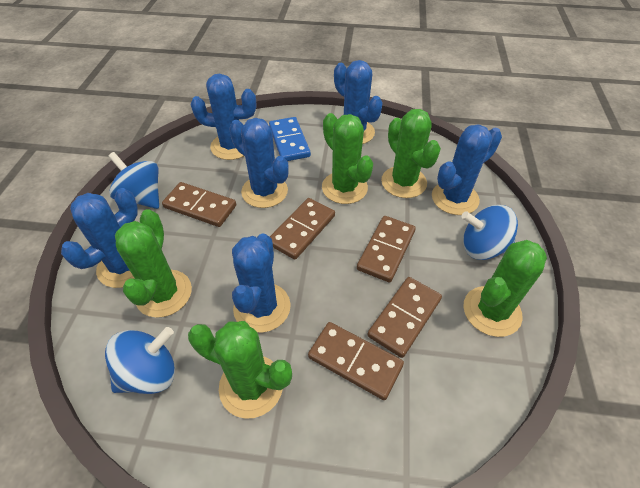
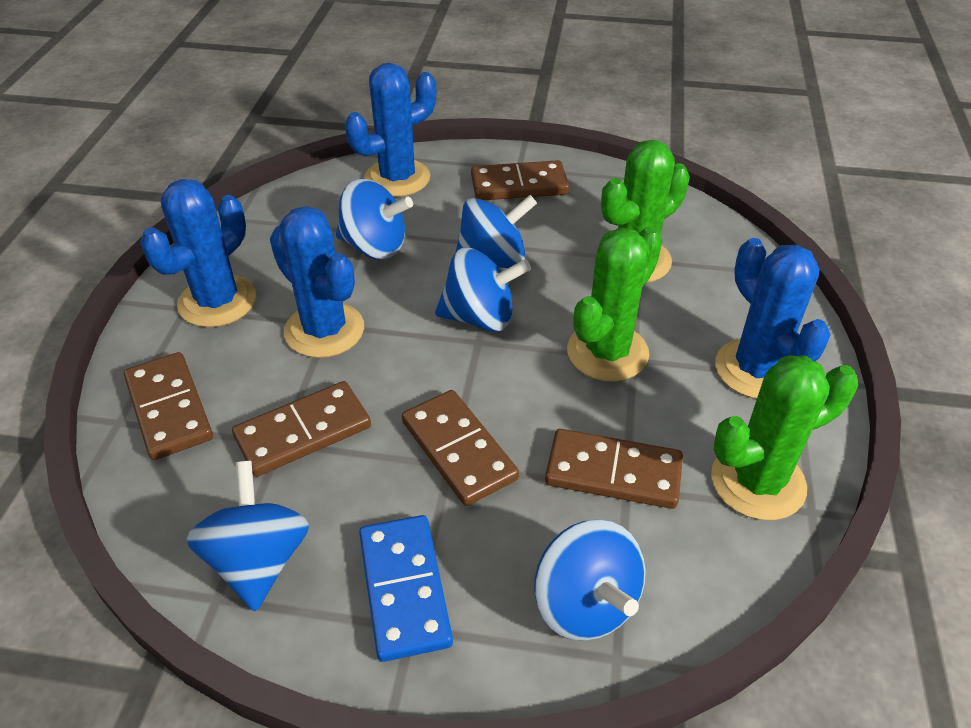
blue cactus: 6 -> 4
blue spinning top: 3 -> 5
green cactus: 5 -> 3

